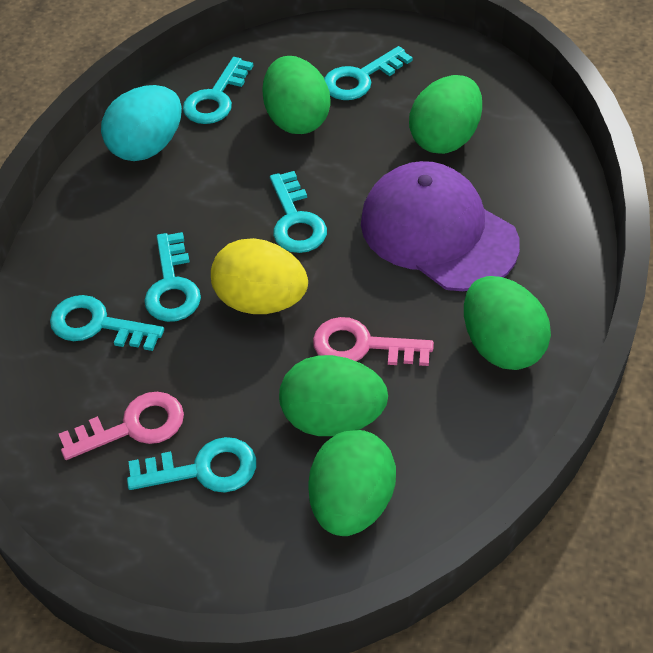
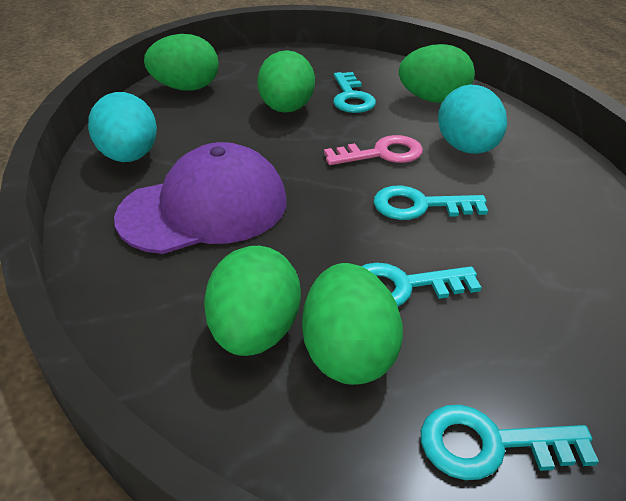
pink key: 2 -> 1
turquoise egg: 1 -> 2
turquoise key: 6 -> 4
yellow egg: 1 -> 0

